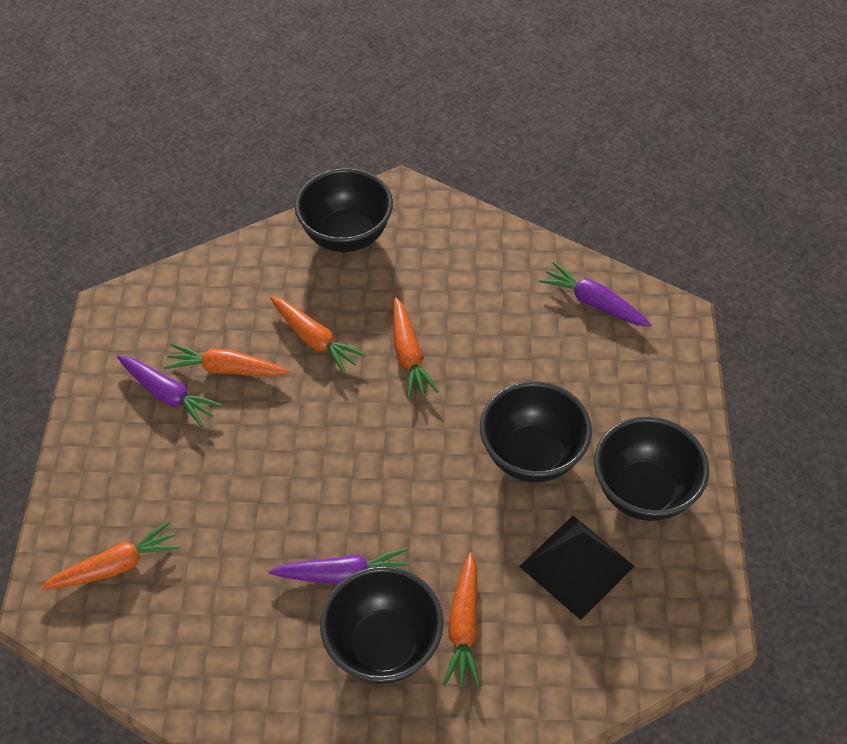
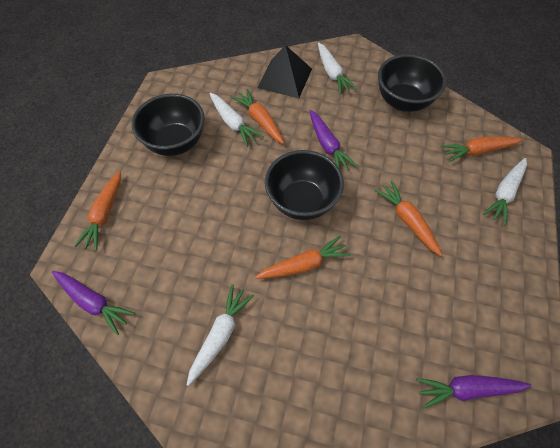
black bowl: 4 -> 3
white carrot: 0 -> 4

